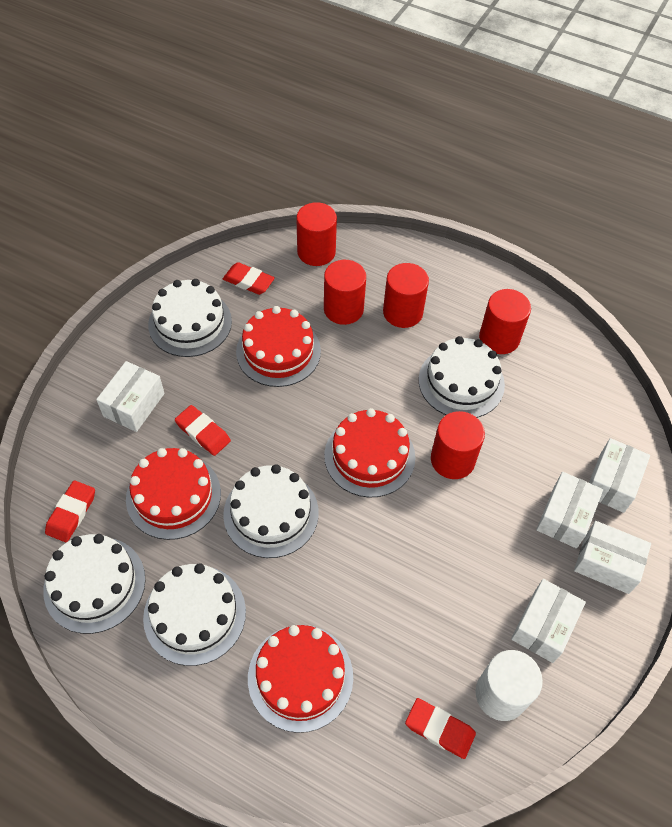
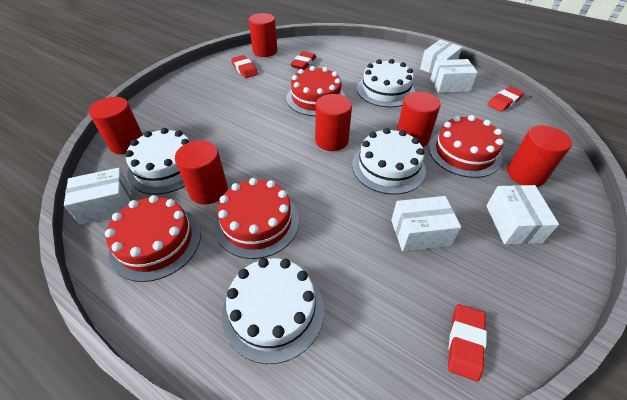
red cylinder: 5 -> 6
white cake: 5 -> 4
white cylinder: 1 -> 0

